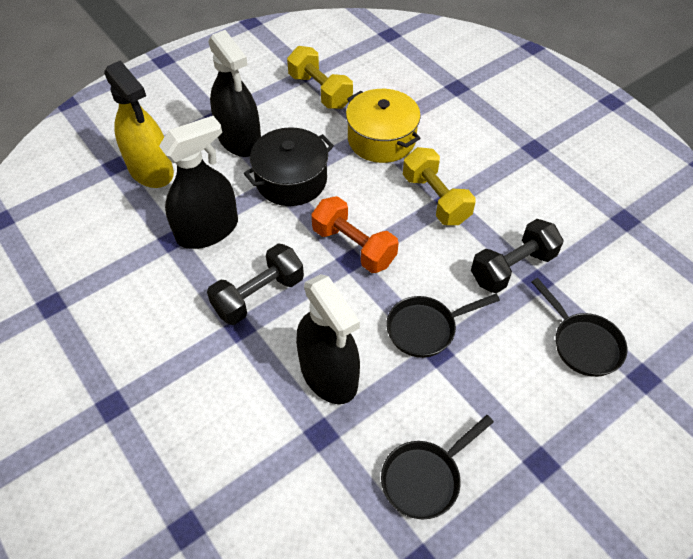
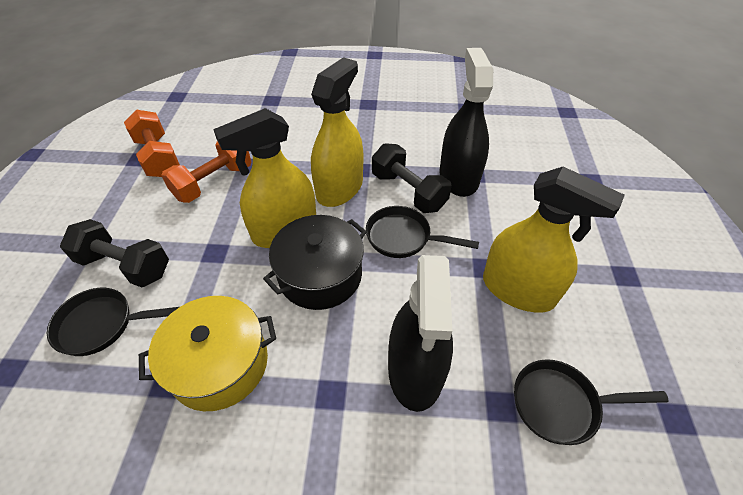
black spray bottle: 3 -> 2
orange dumbbell: 1 -> 2
yellow dumbbell: 2 -> 0
yellow spray bottle: 1 -> 3

